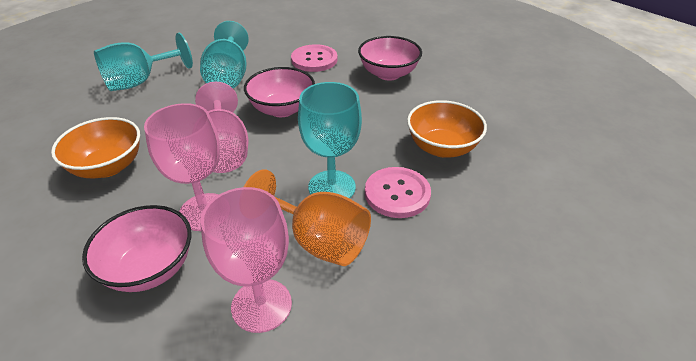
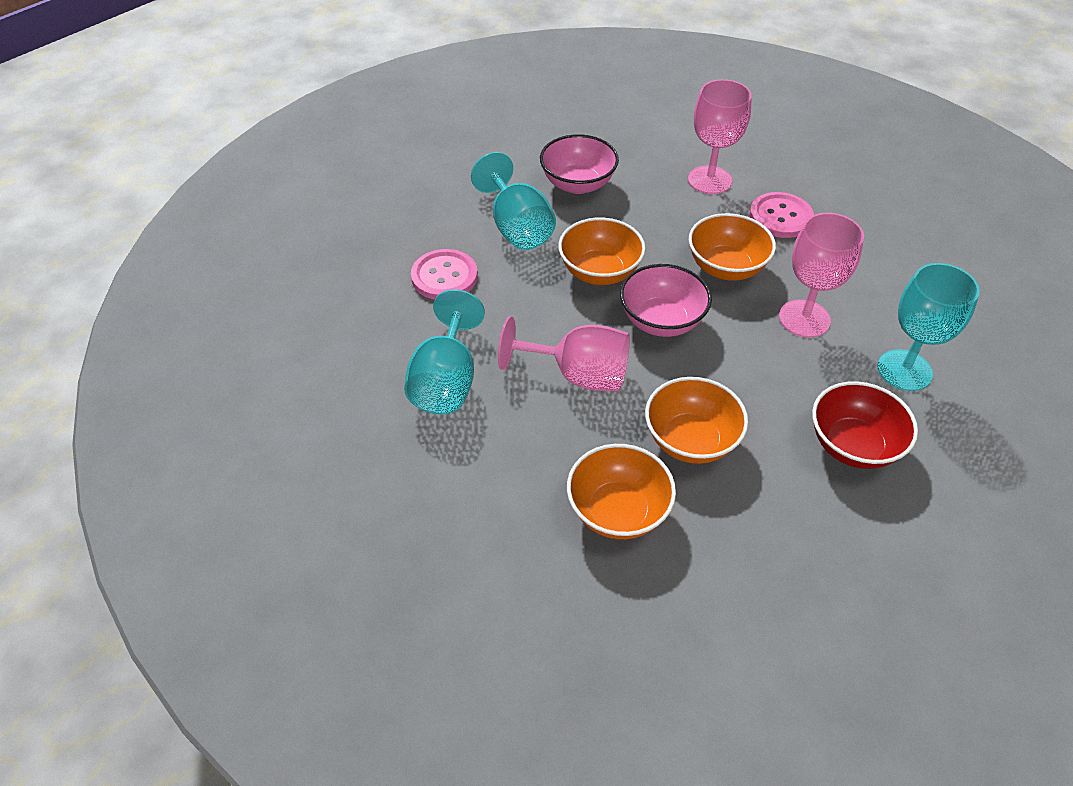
orange bowl: 2 -> 4
orange goblet: 1 -> 0
pink bowl: 3 -> 2
red bowl: 0 -> 1

